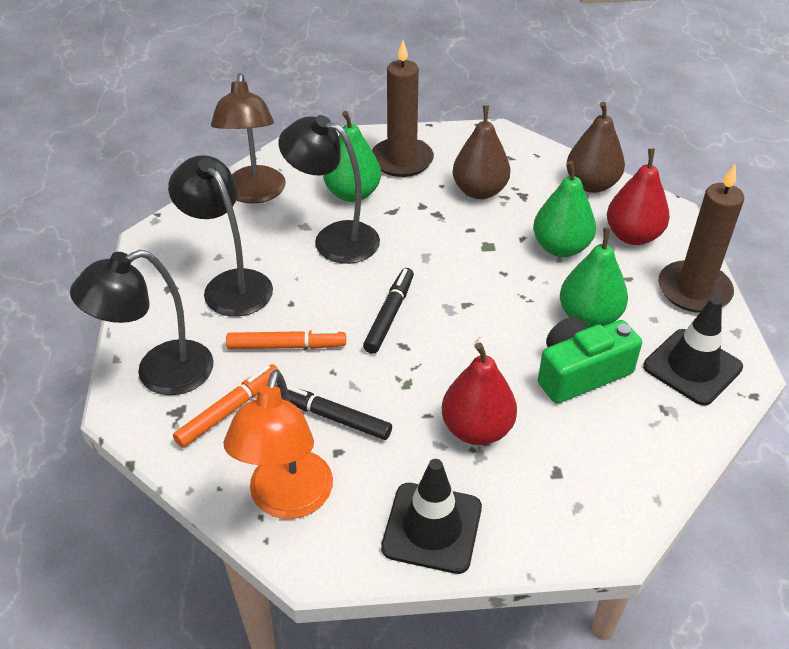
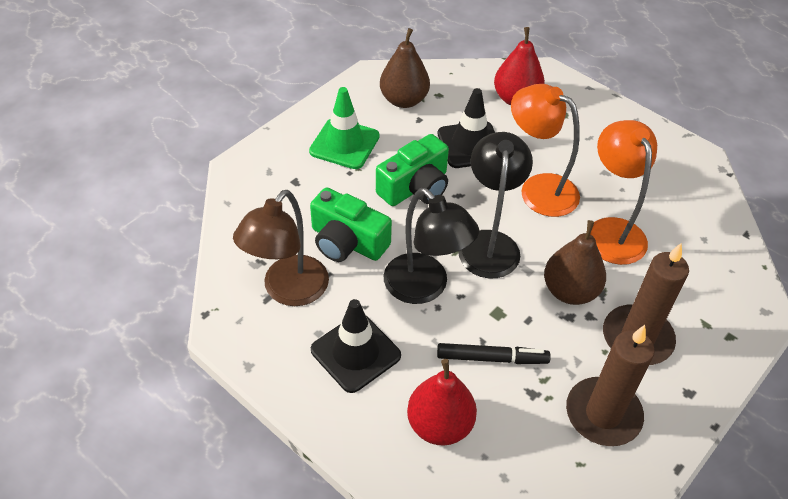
black lamp: 3 -> 2
black marker: 2 -> 1
green camera: 1 -> 2
green pear: 3 -> 0
green traffic cone: 0 -> 1
orange lamp: 1 -> 2
orange marker: 2 -> 0

